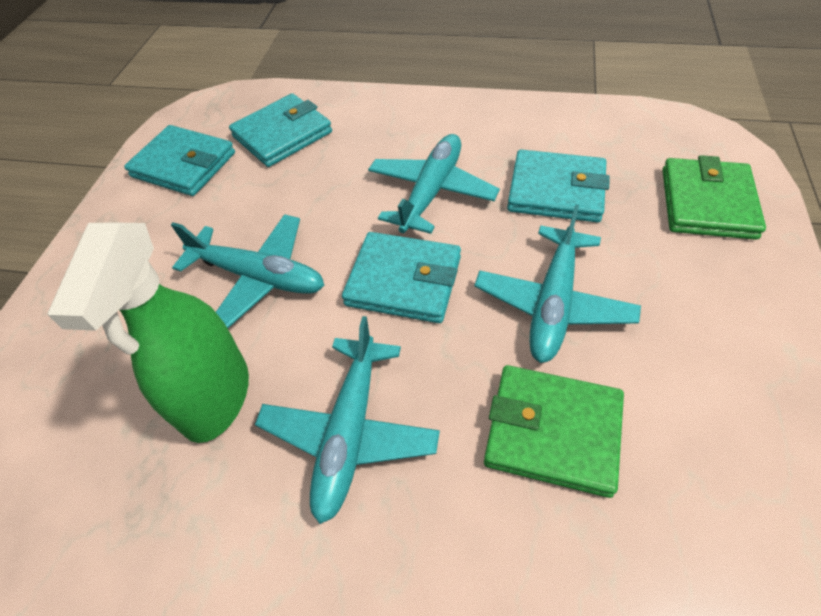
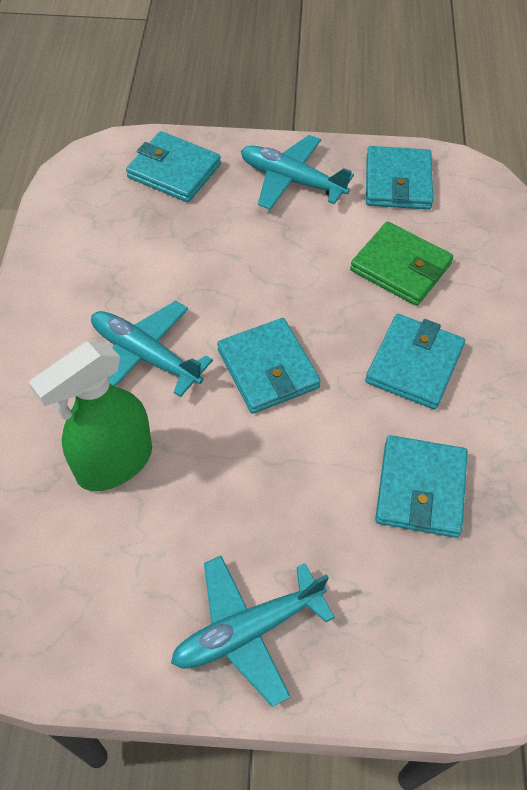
green wallet: 2 -> 1
turquoise plane: 4 -> 3
turquoise wallet: 4 -> 5

